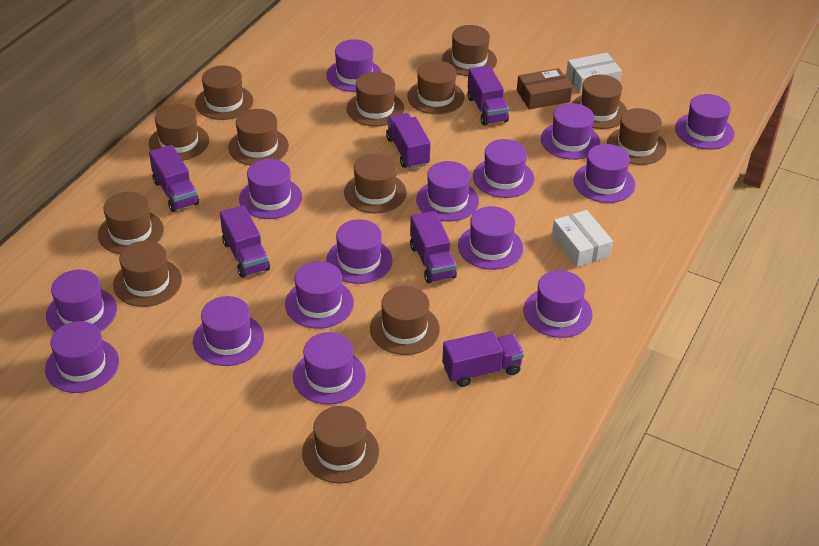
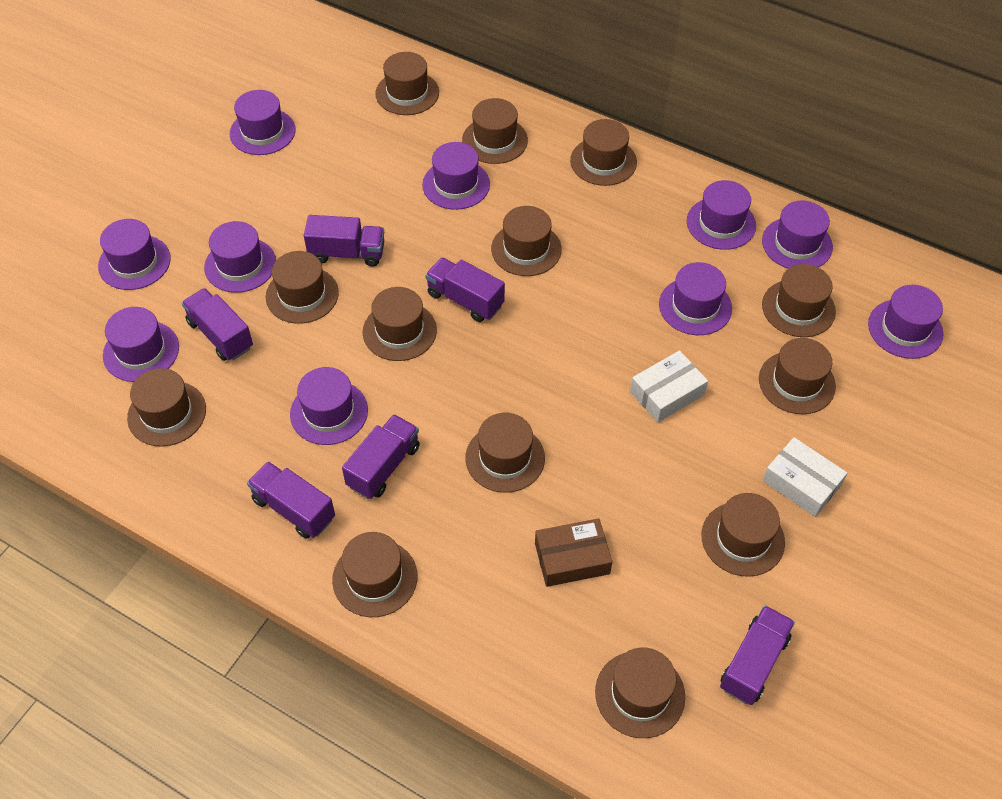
purple hat: 15 -> 10

